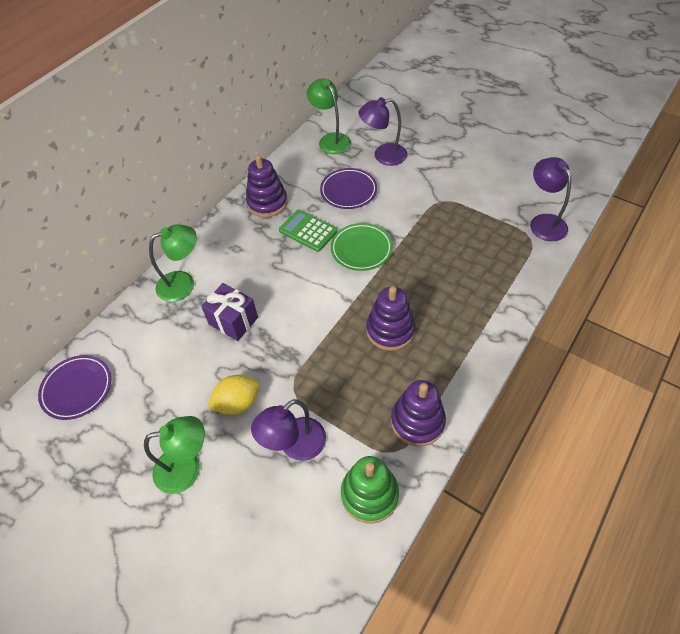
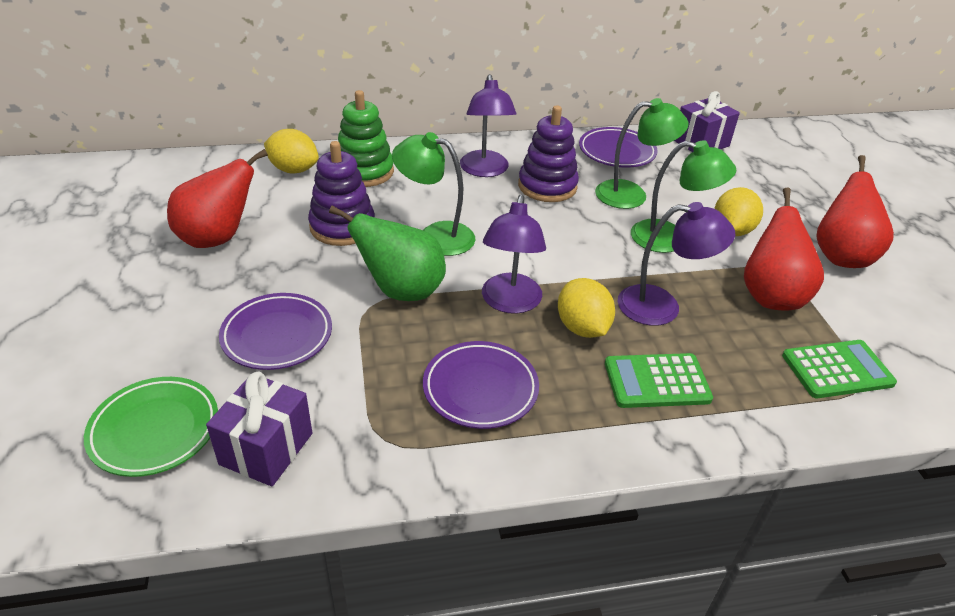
green calculator: 1 -> 2
green pear: 0 -> 1
purple gift: 1 -> 2
purple plate: 2 -> 3
purple stacking toy: 3 -> 2
red pear: 0 -> 3
yellow lemon: 1 -> 3

